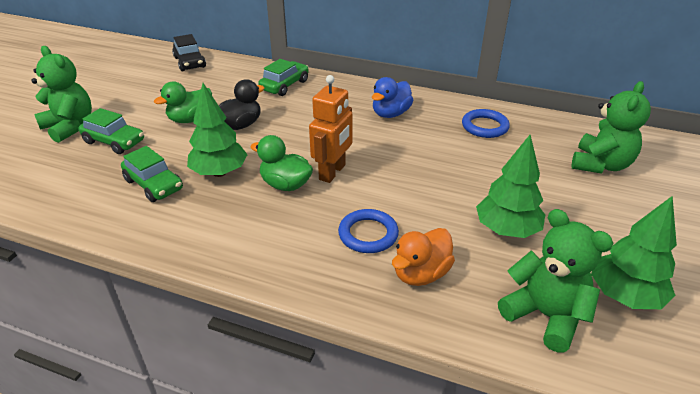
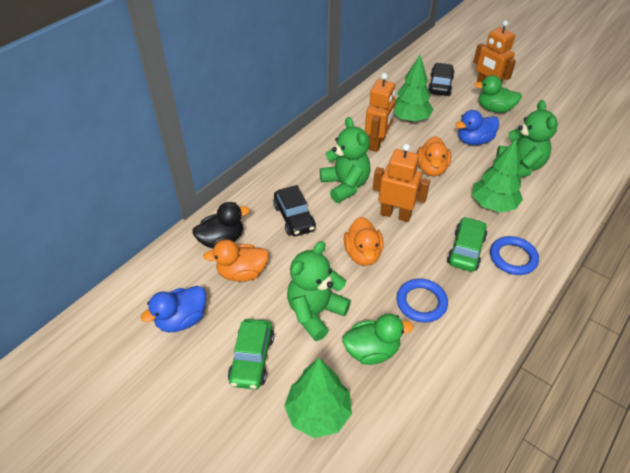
black car: 1 -> 2
blue duck: 1 -> 2
green car: 3 -> 2
orange duck: 1 -> 3
orange robot: 1 -> 3

